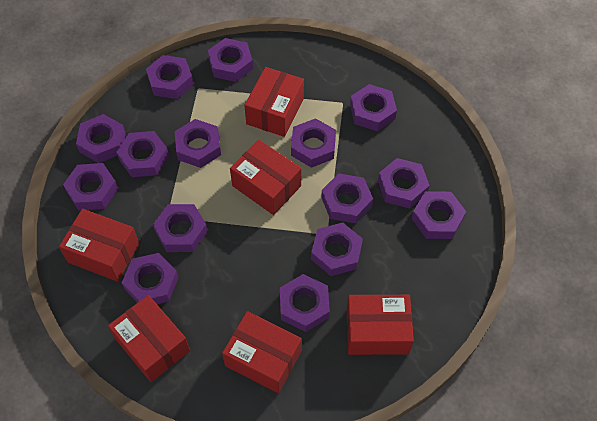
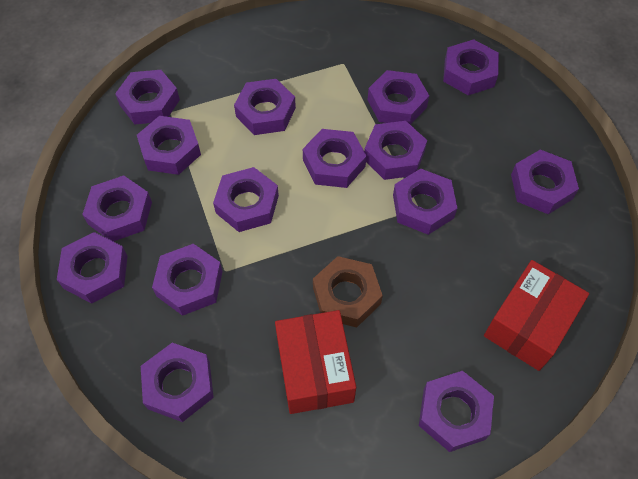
brown nut: 0 -> 1
red box: 6 -> 2

